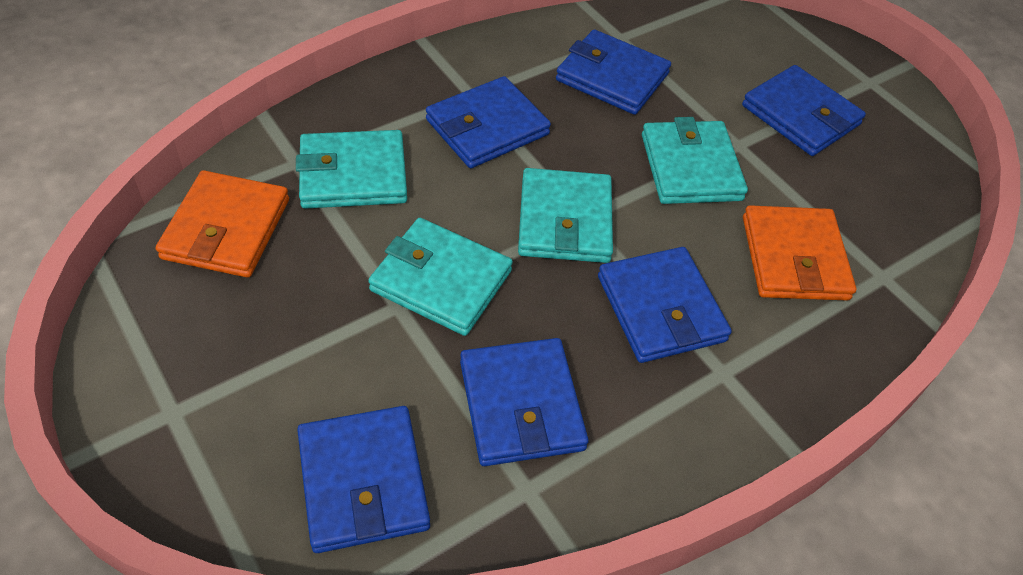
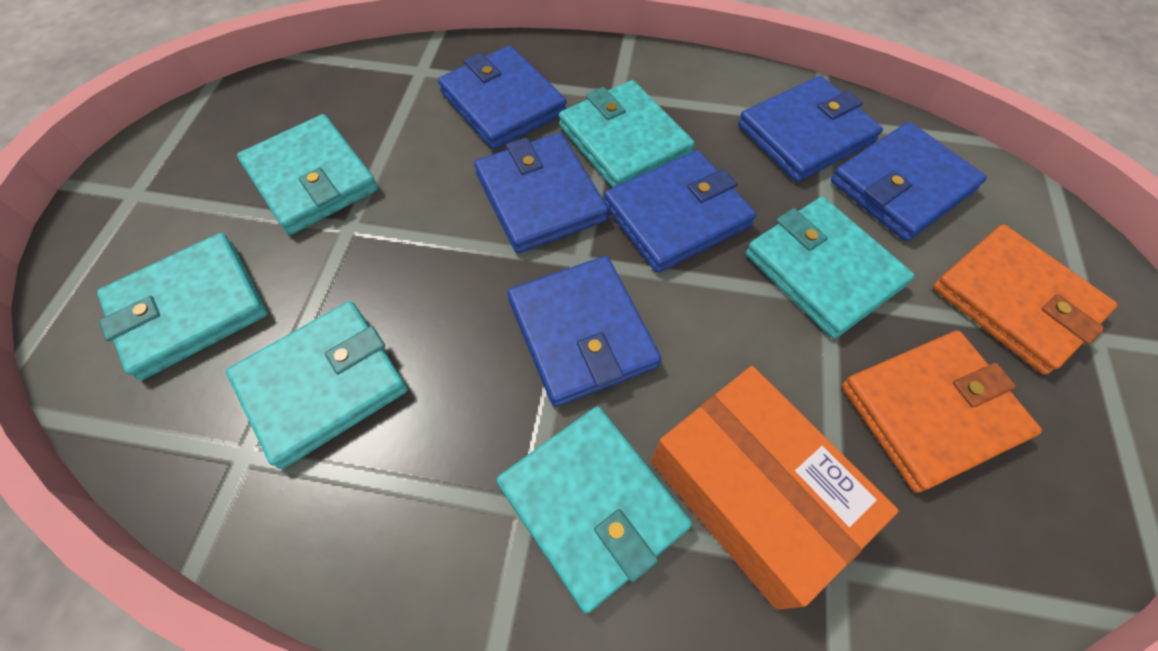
orange box: 0 -> 1
turquoise wallet: 4 -> 6

